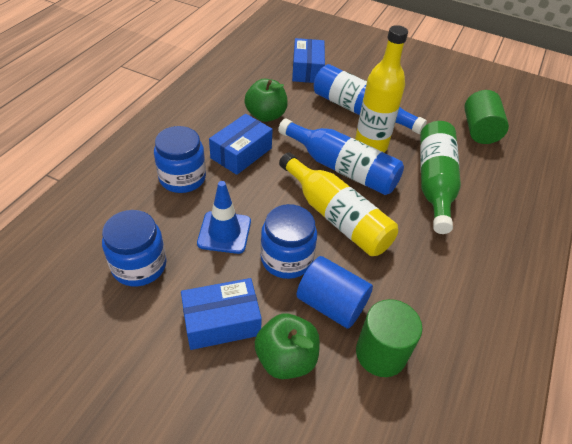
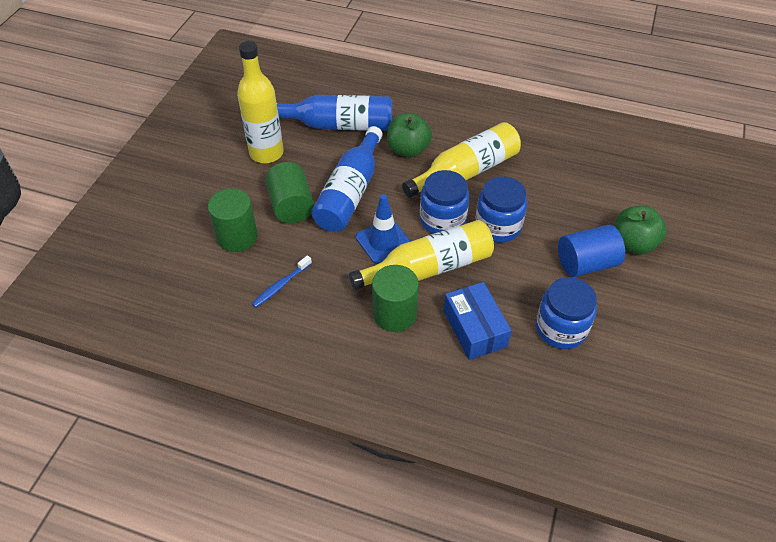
blue box: 3 -> 1
blue toothbrush: 0 -> 1
green bottle: 1 -> 0
green cylinder: 2 -> 3
yellow bottle: 2 -> 3

